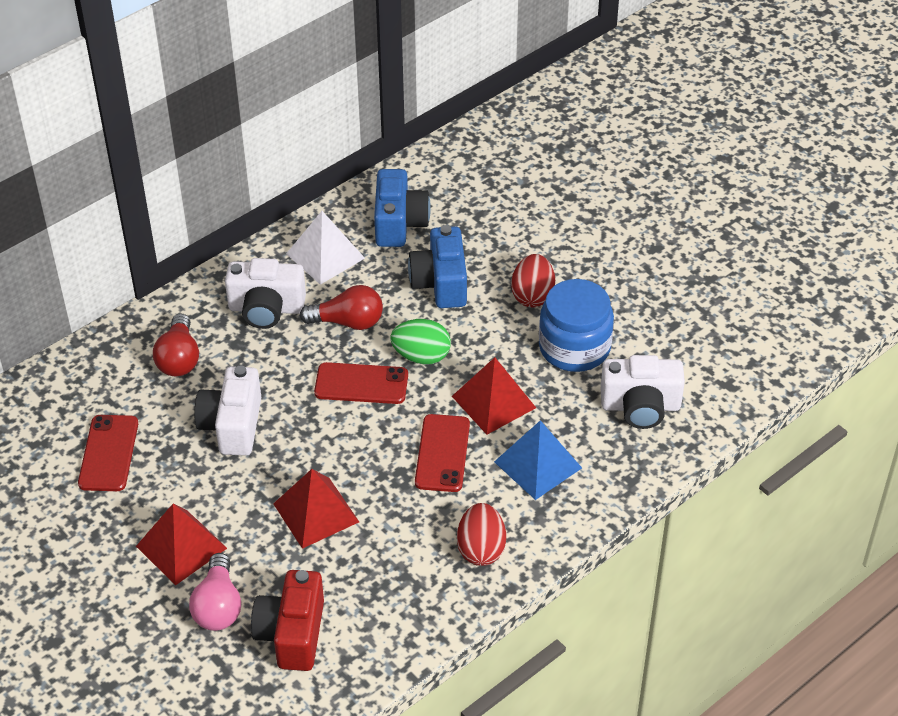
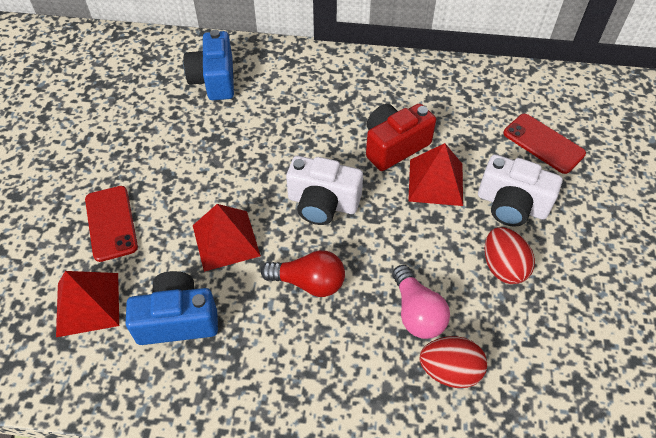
blue jar: 1 -> 0
blue pyramid: 1 -> 0
green egg: 1 -> 0
red light bulb: 2 -> 1
red phone: 3 -> 2
white camera: 3 -> 2
white pyramid: 1 -> 0

